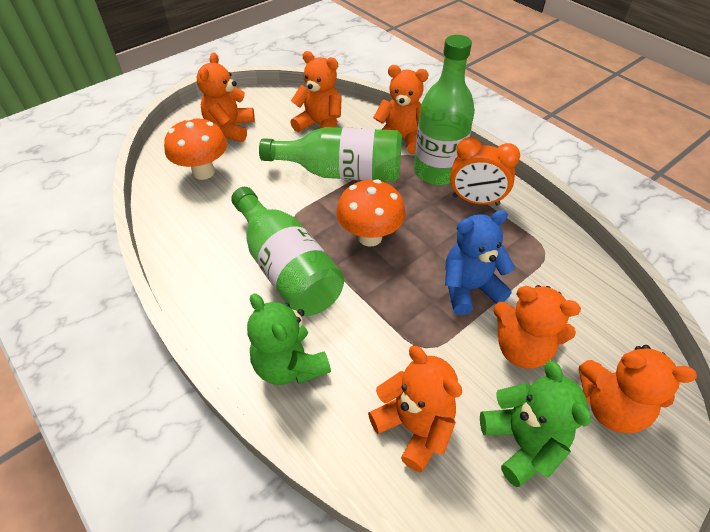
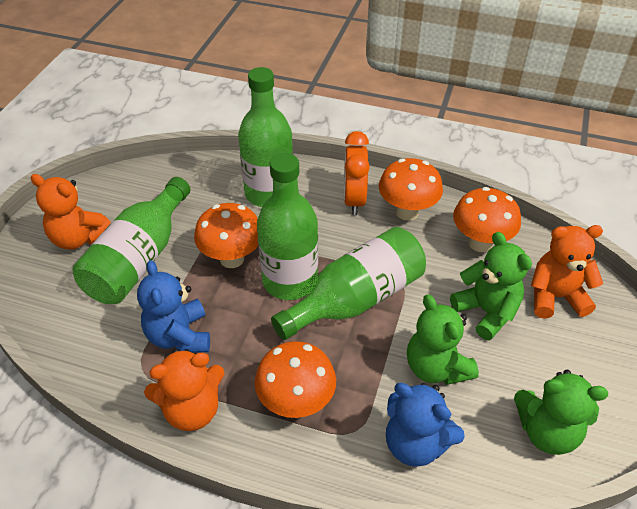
blue teddy bear: 1 -> 2
green bottle: 3 -> 4
green teddy bear: 2 -> 3
orange mushroom: 2 -> 4
orange teddy bear: 6 -> 3

